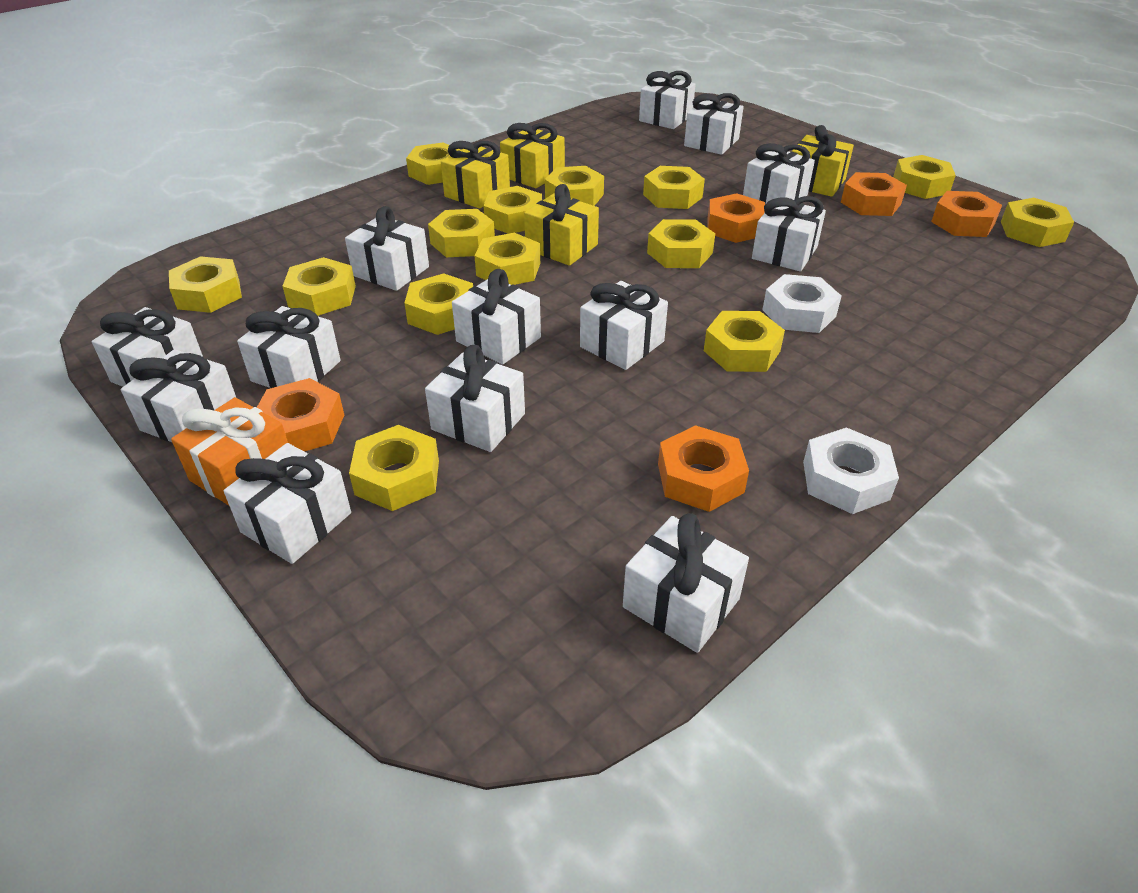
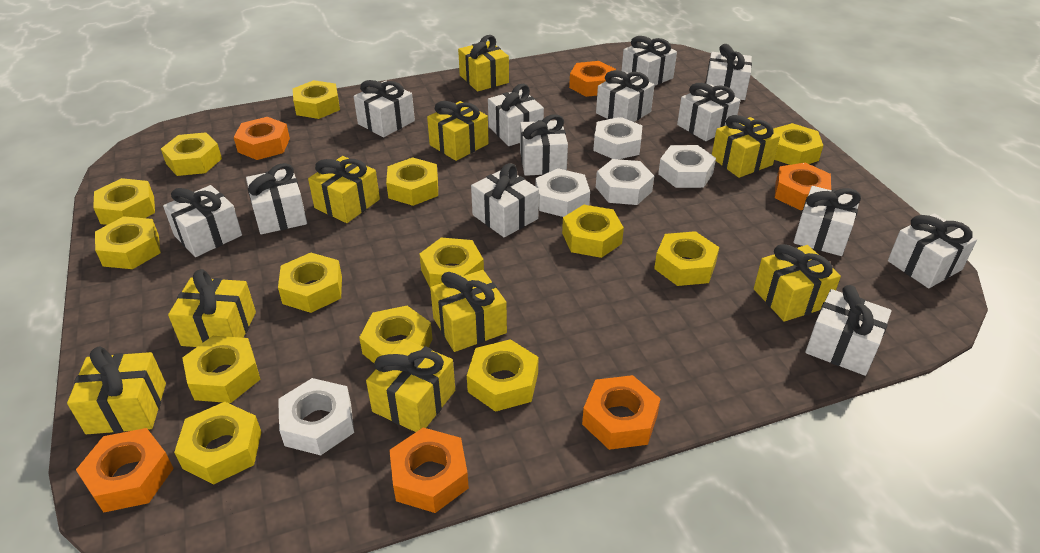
orange gift: 1 -> 0
orange nut: 5 -> 6
white nut: 2 -> 5
yellow gift: 4 -> 9

